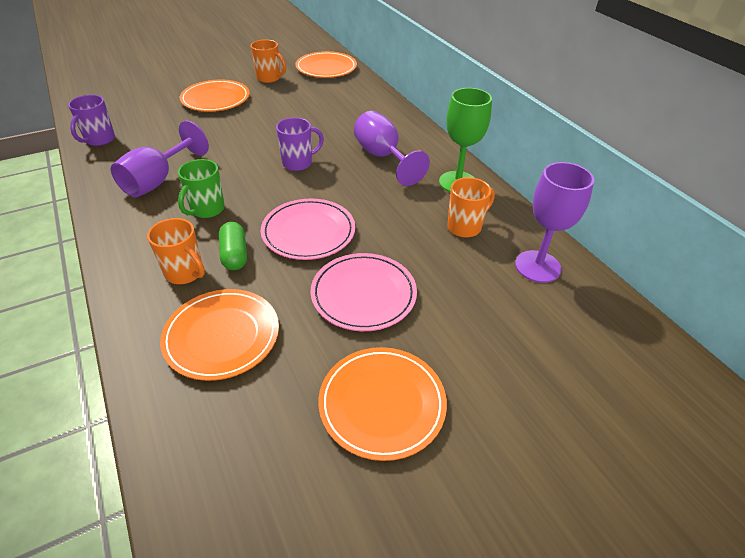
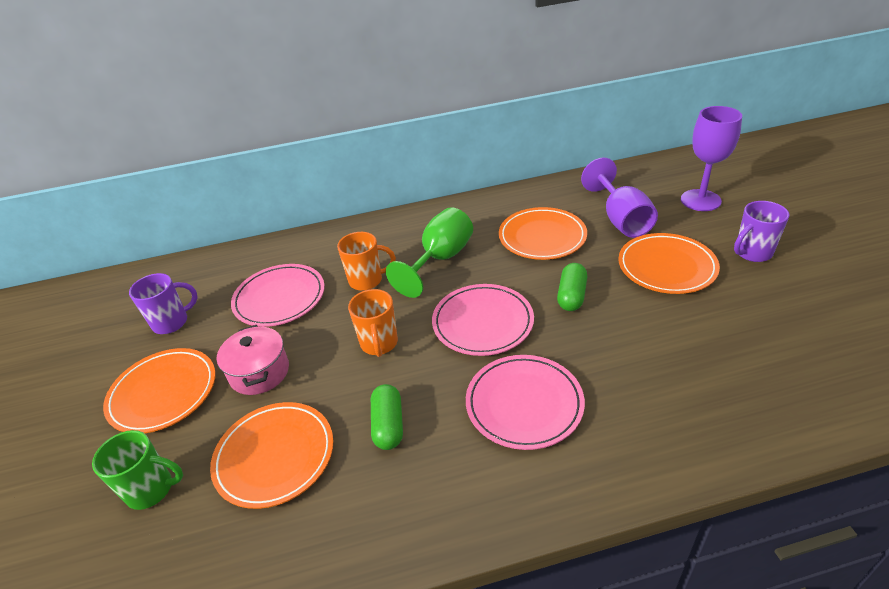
green capsule: 1 -> 2
orange mug: 3 -> 2
pink plate: 2 -> 3
pink pot: 0 -> 1
purple goblet: 3 -> 2

